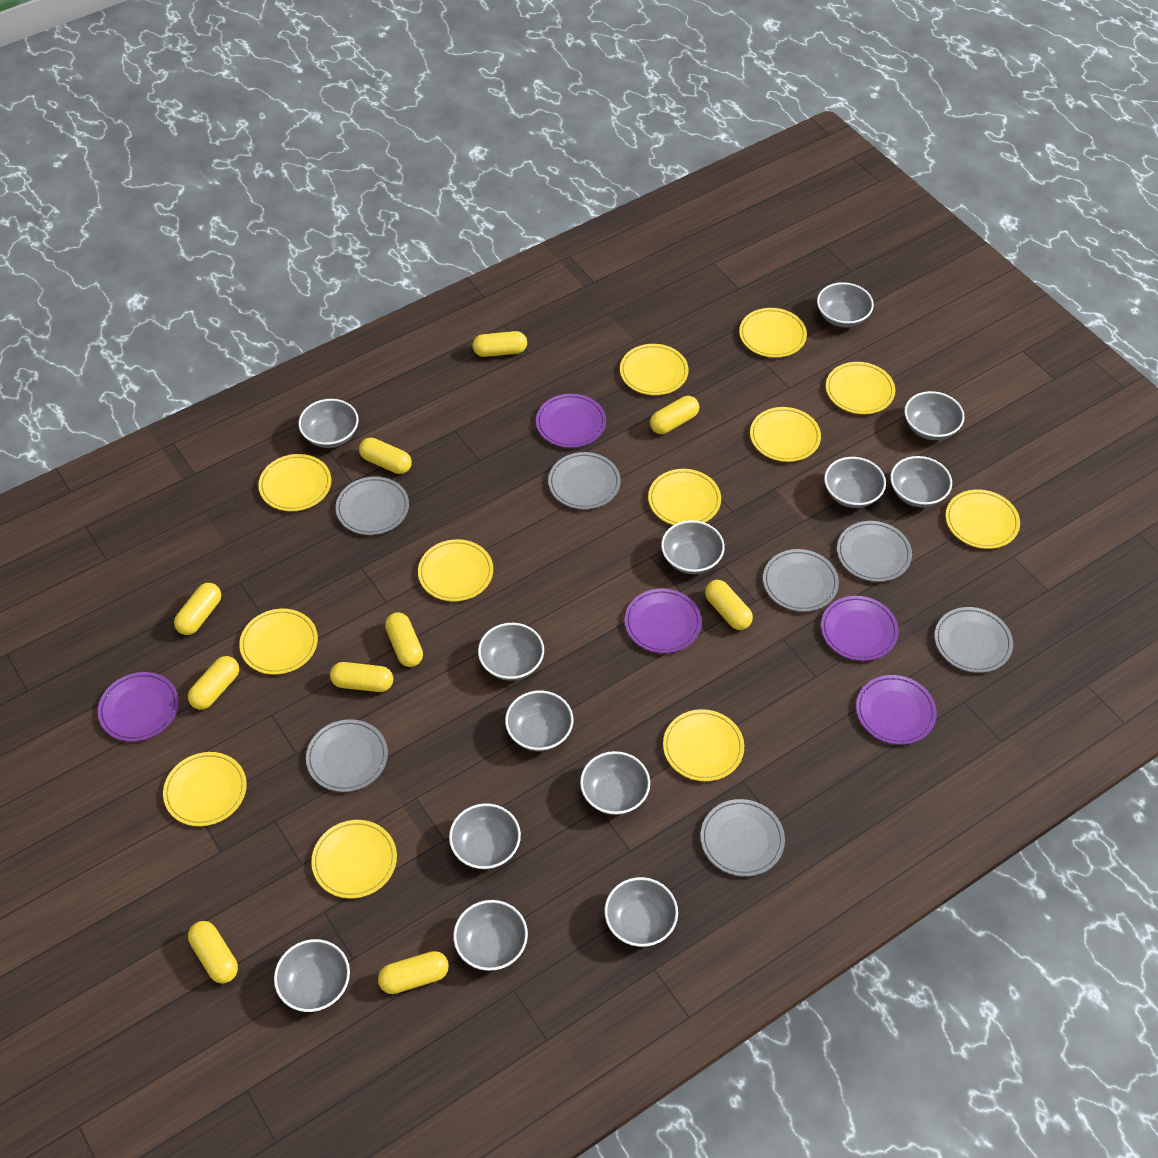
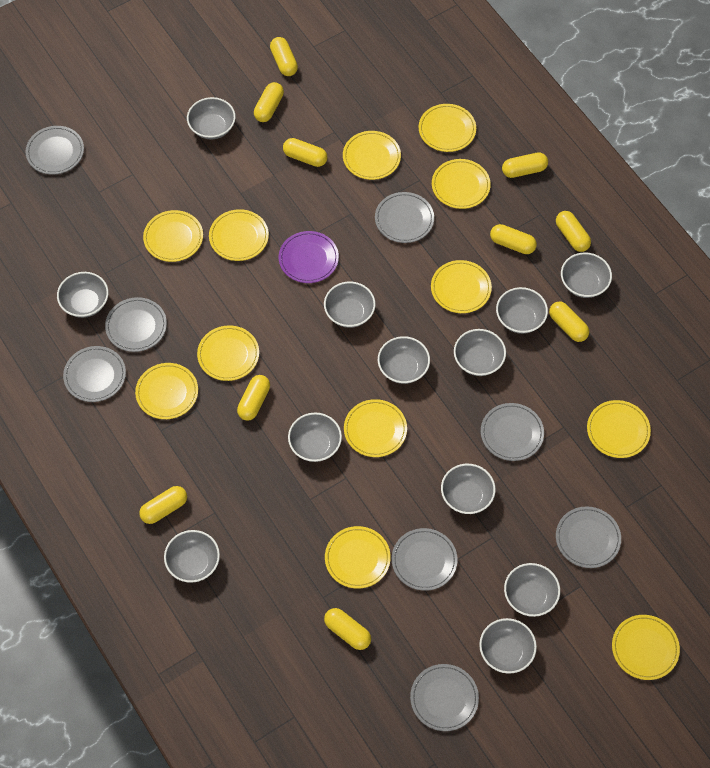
grey bowl: 13 -> 12
grey plate: 7 -> 8
purple plate: 5 -> 1

